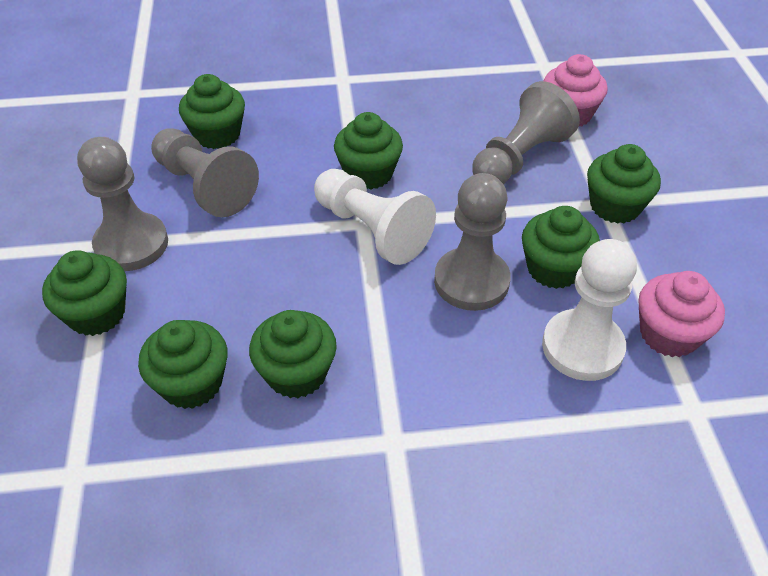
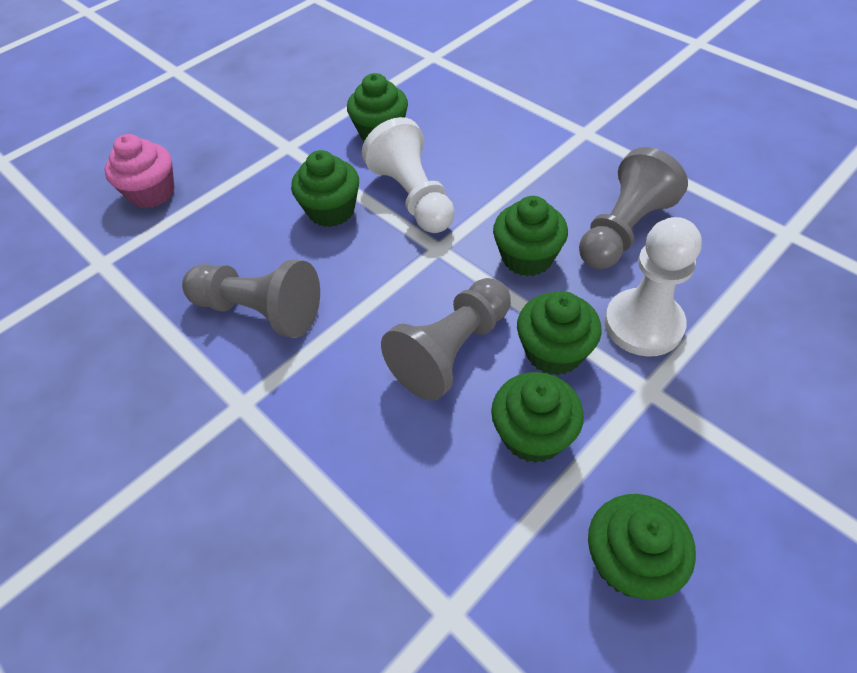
green cupcake: 7 -> 6
grey pawn: 4 -> 3
pink cupcake: 2 -> 1

